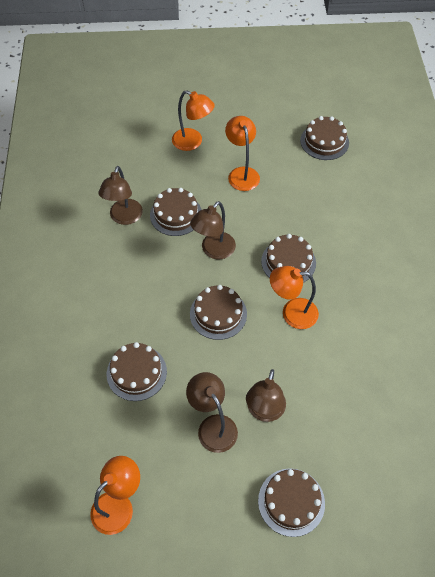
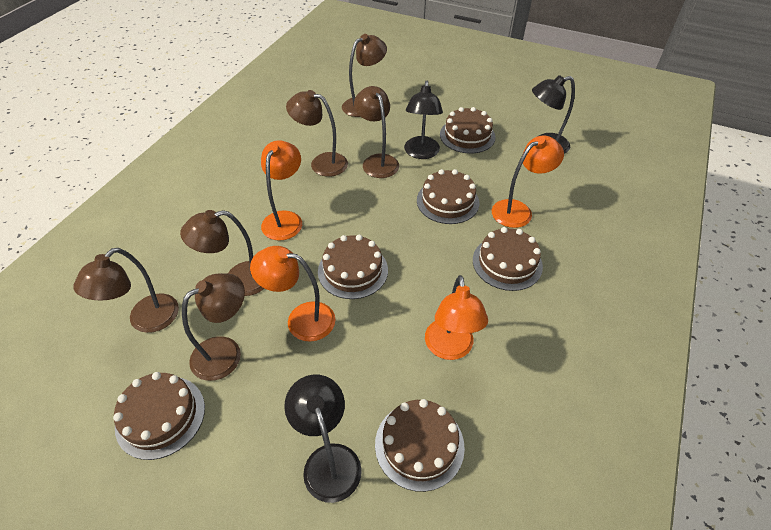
black lamp: 0 -> 3
brown lamp: 4 -> 6

